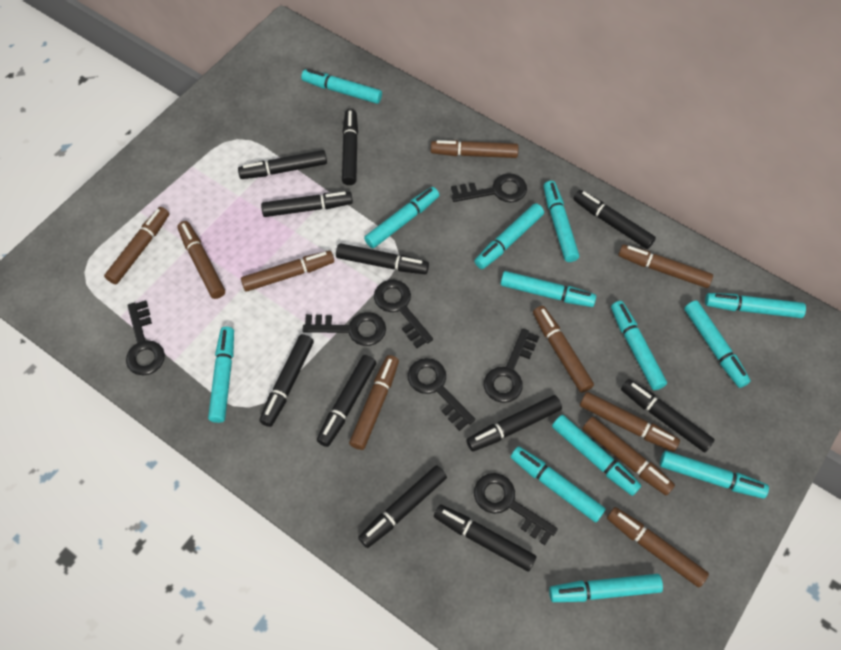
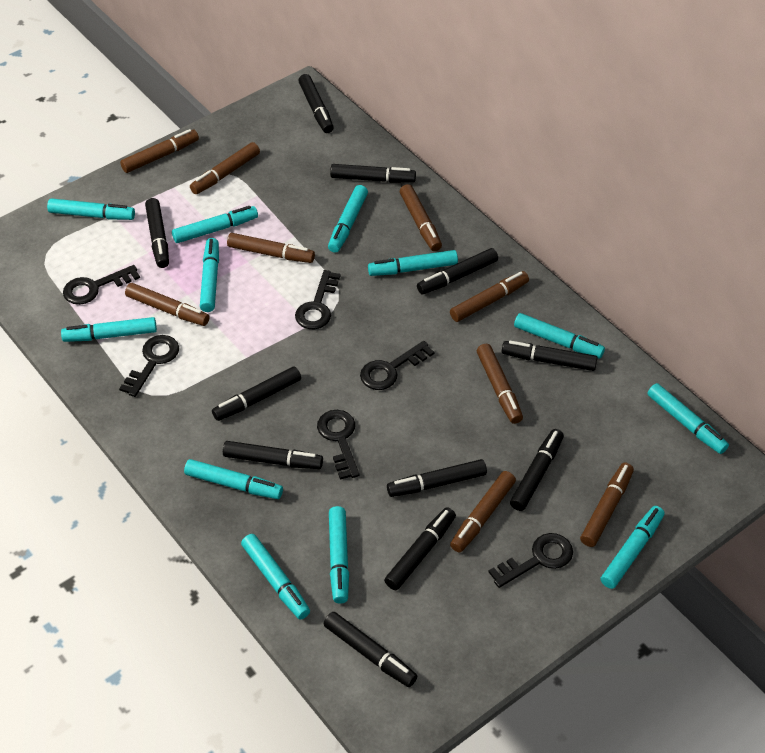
black key: 7 -> 6
brown marker: 10 -> 9
turquoise marker: 13 -> 12

